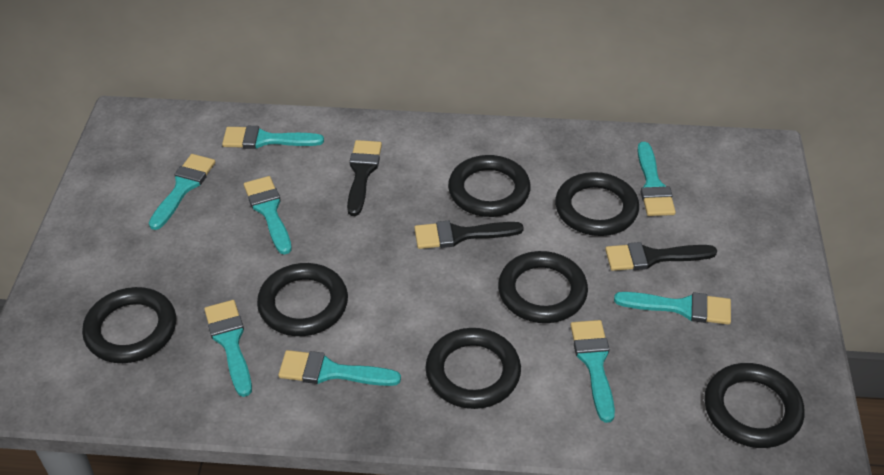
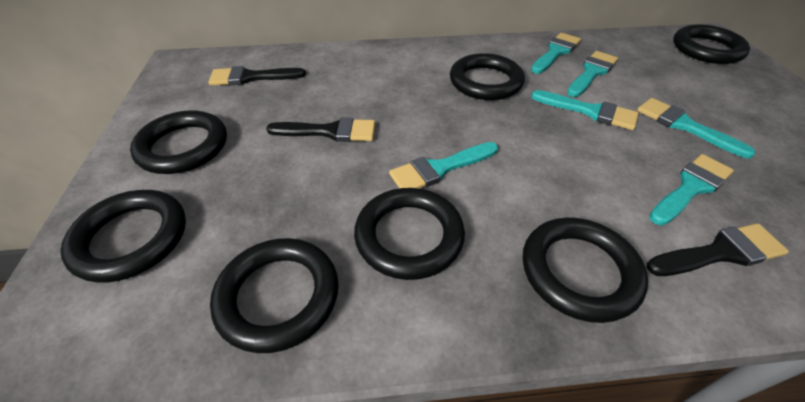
turquoise brush: 8 -> 6

